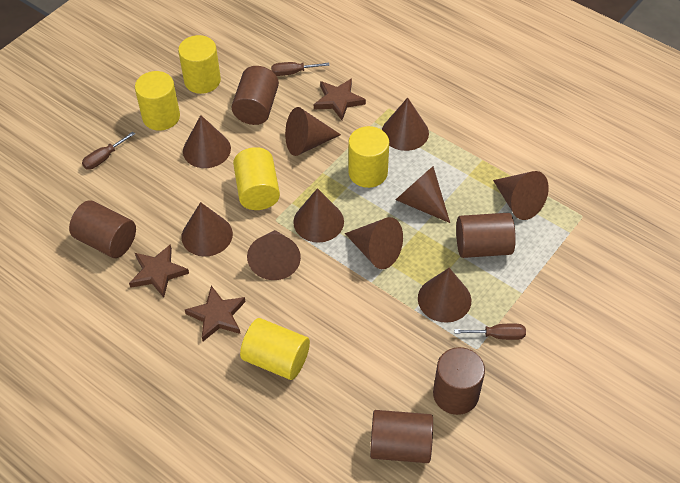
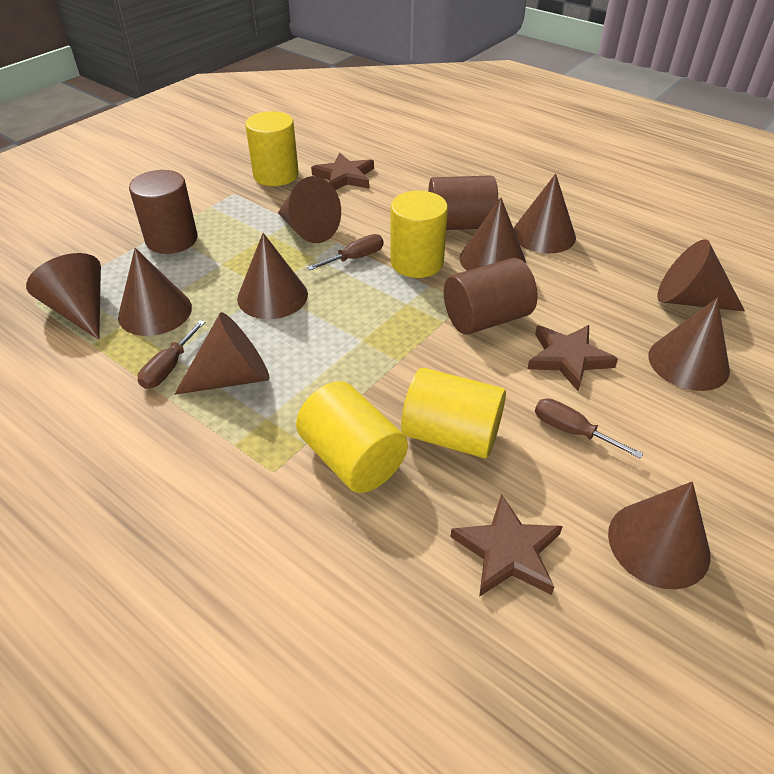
brown cylinder: 5 -> 3
yellow cylinder: 5 -> 4

